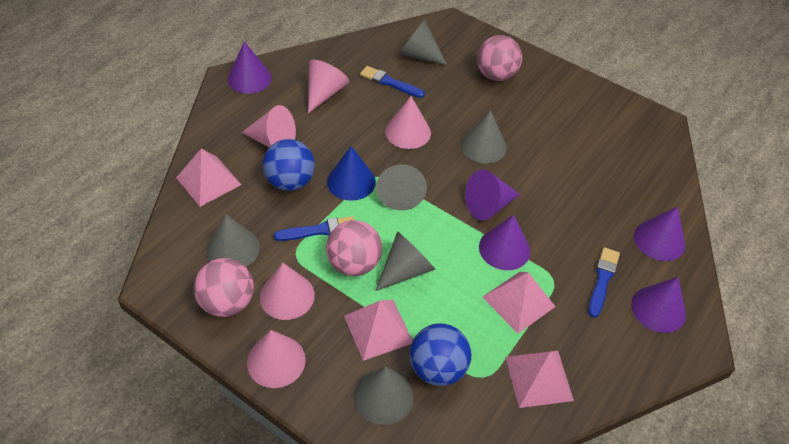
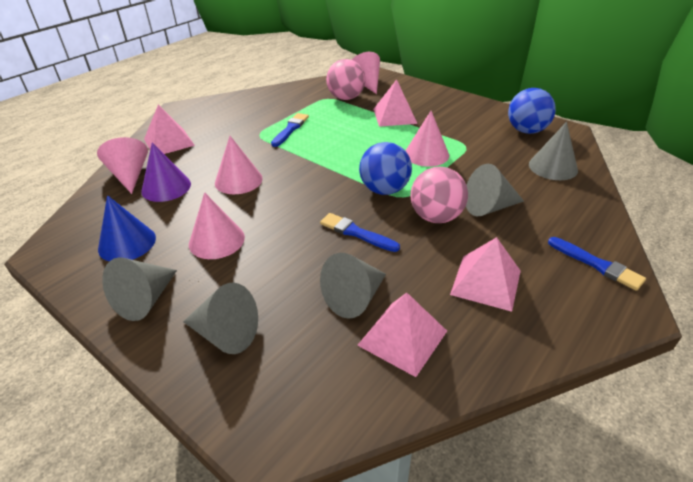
grey cone: 6 -> 5
pink ball: 3 -> 2
purple cone: 5 -> 1

